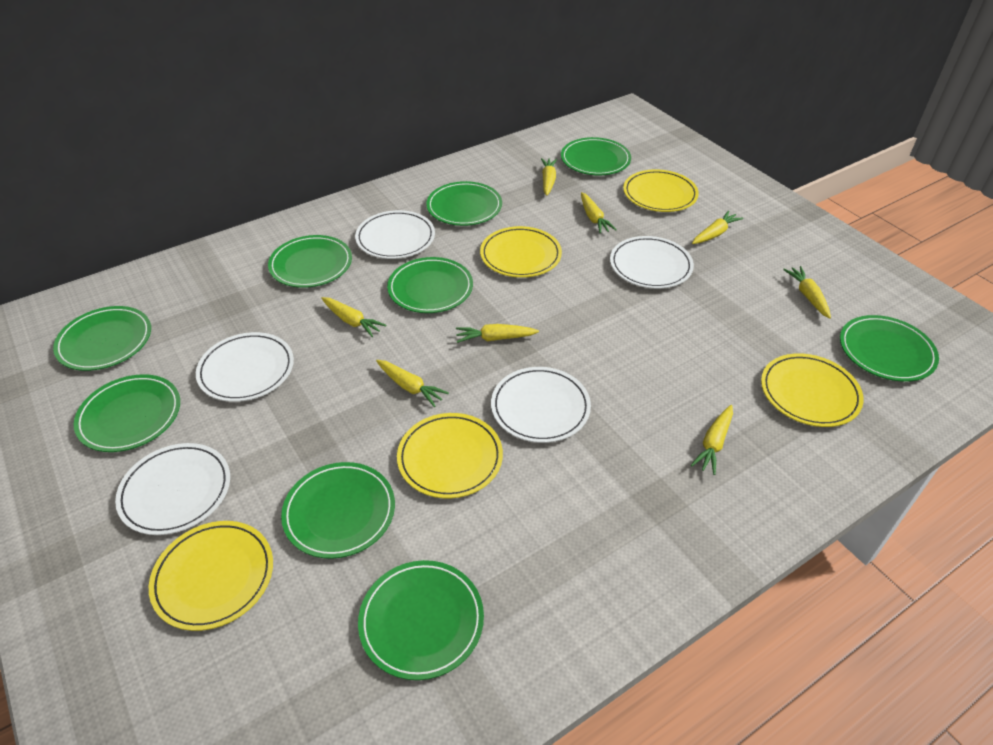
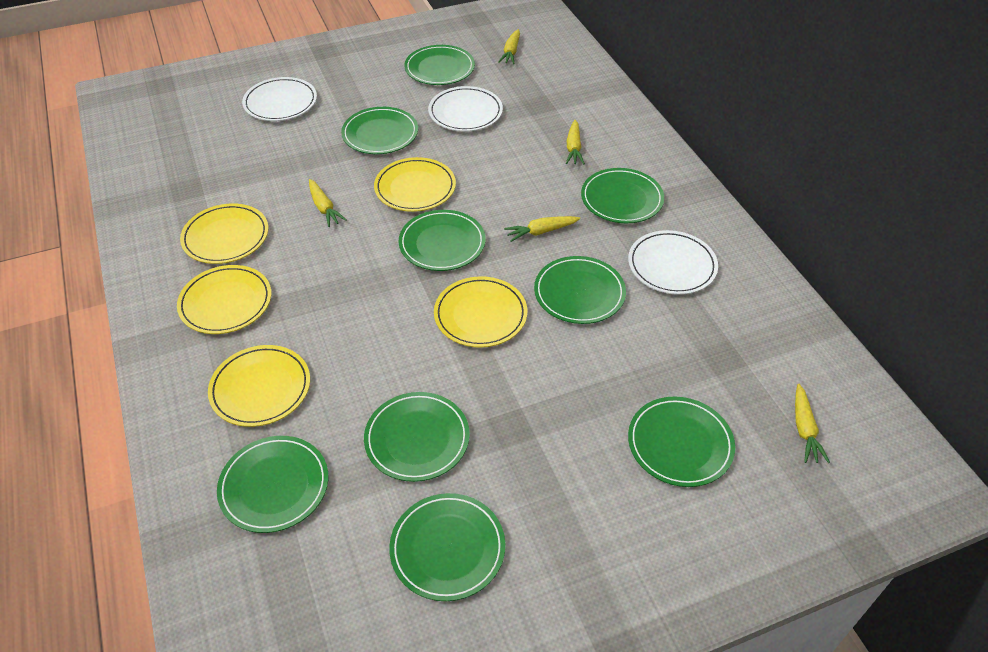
white plate: 5 -> 3
yellow carrot: 8 -> 5

